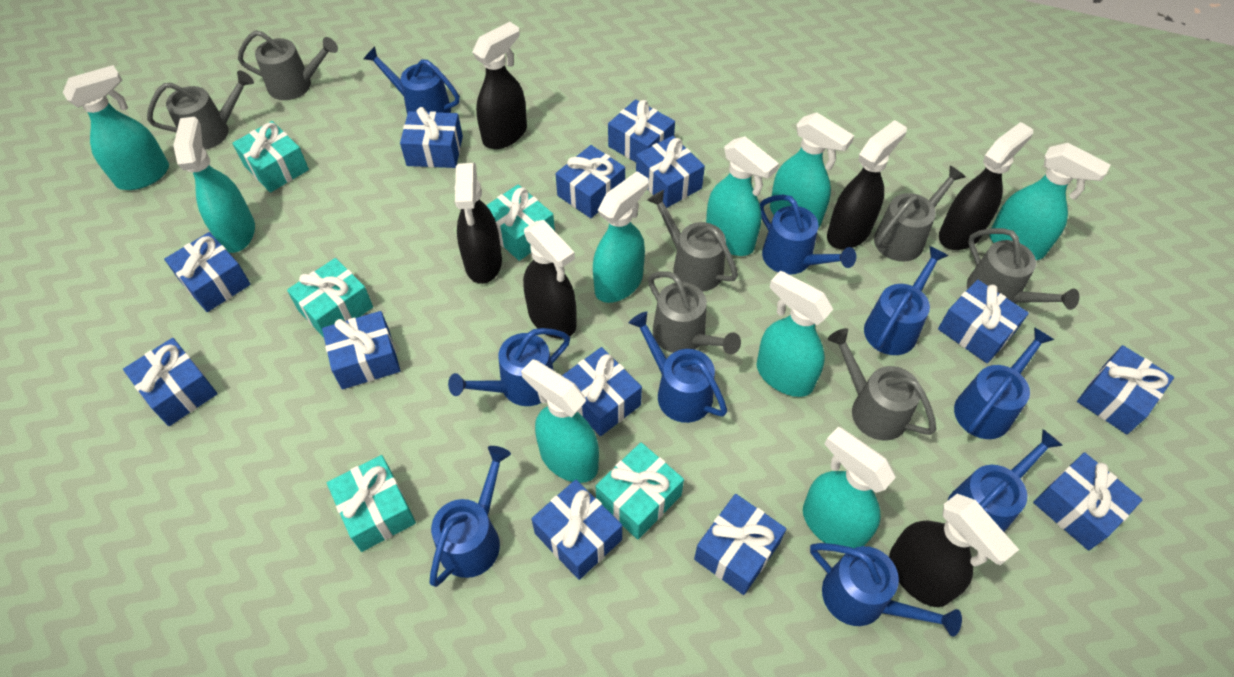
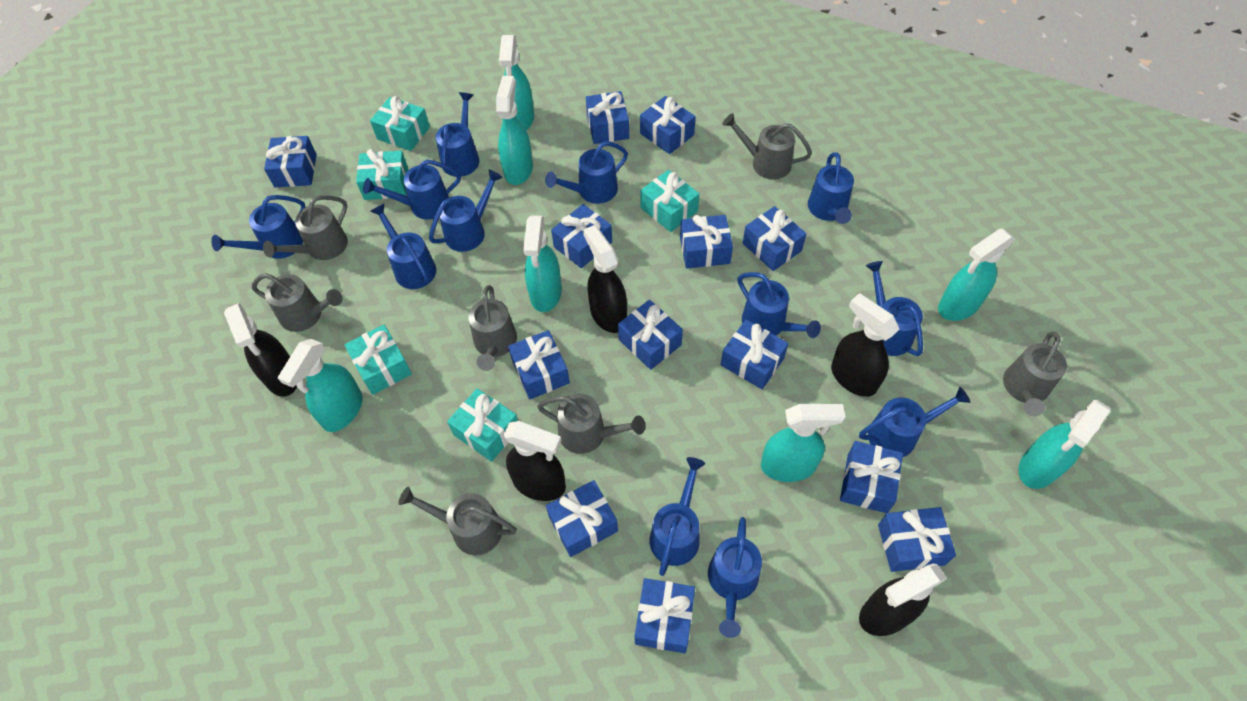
black spray bottle: 6 -> 5
blue watering can: 9 -> 12
turquoise spray bottle: 9 -> 7

